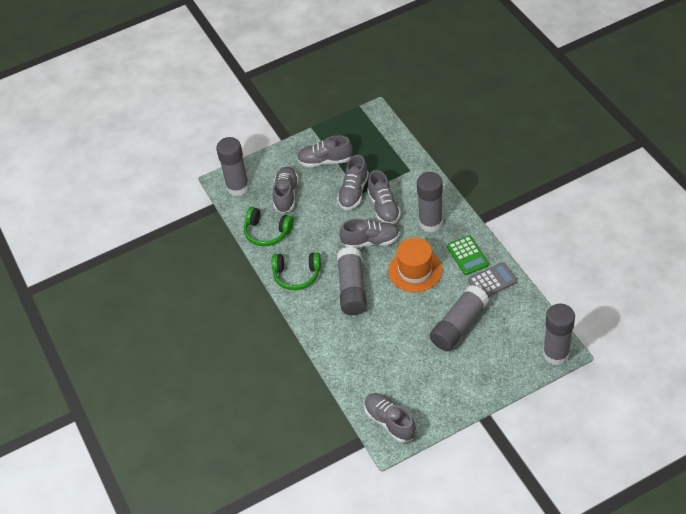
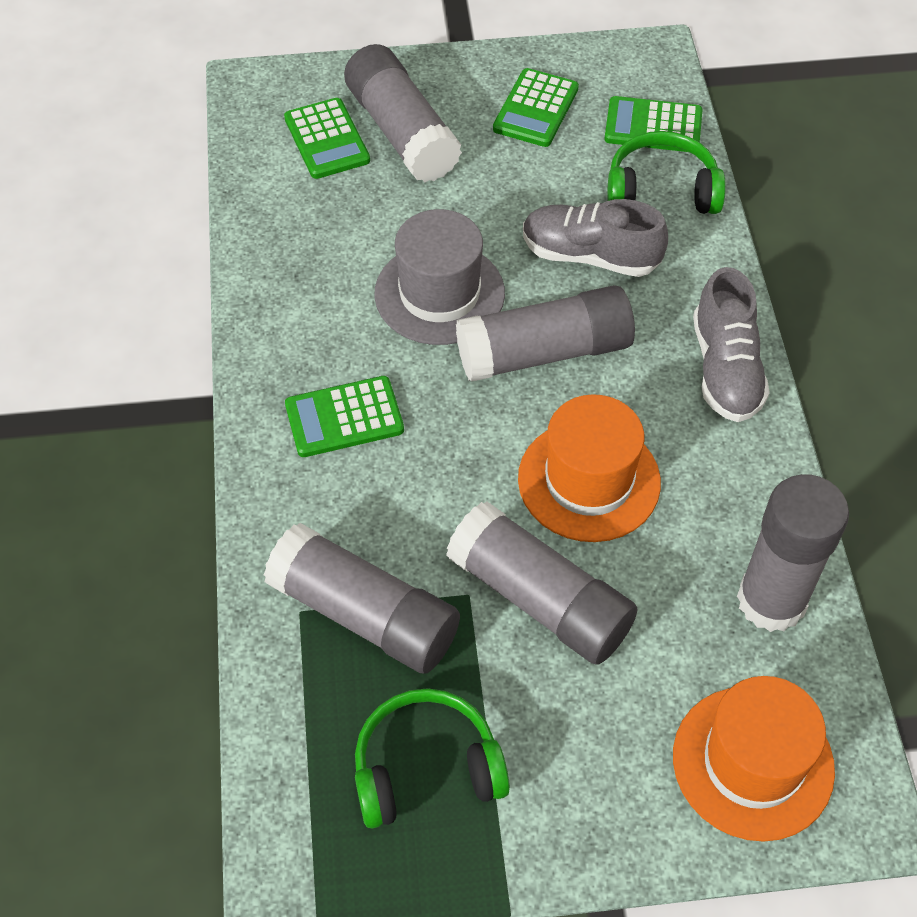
green calculator: 1 -> 4
grey calculator: 1 -> 0
grey hat: 0 -> 1
grey shoe: 6 -> 2
orange hat: 1 -> 2

